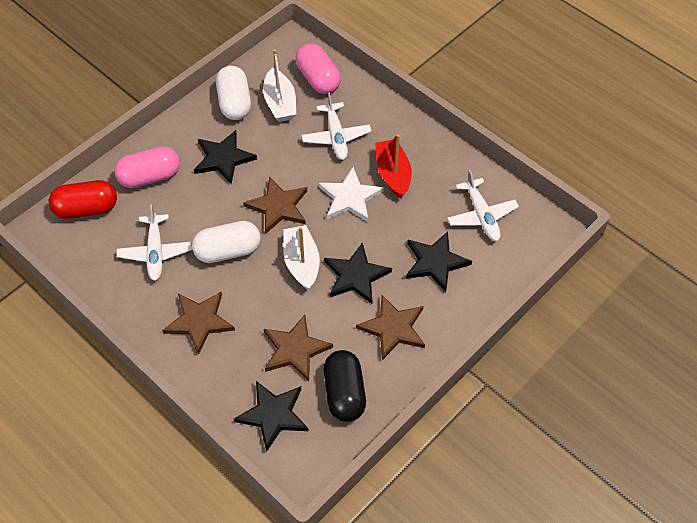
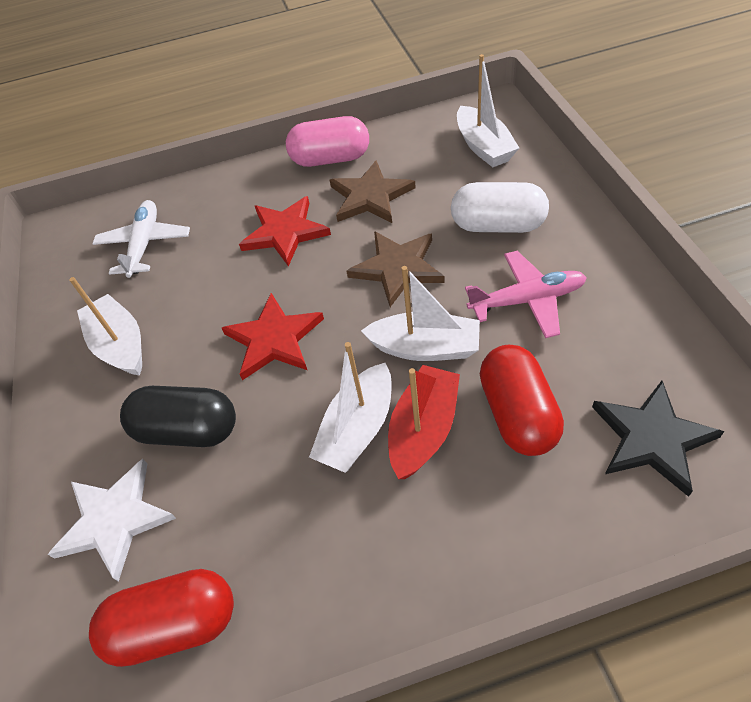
black star: 4 -> 1
brown star: 4 -> 2
pink capsule: 2 -> 1
pink plane: 0 -> 1
red capsule: 1 -> 2
red star: 0 -> 2
white boat: 2 -> 4
white capsule: 2 -> 1
white plane: 3 -> 1

